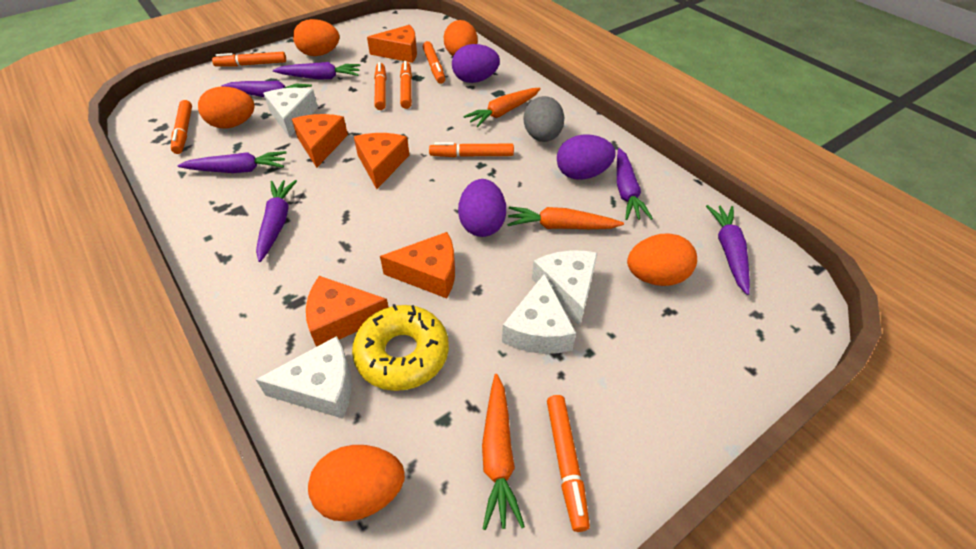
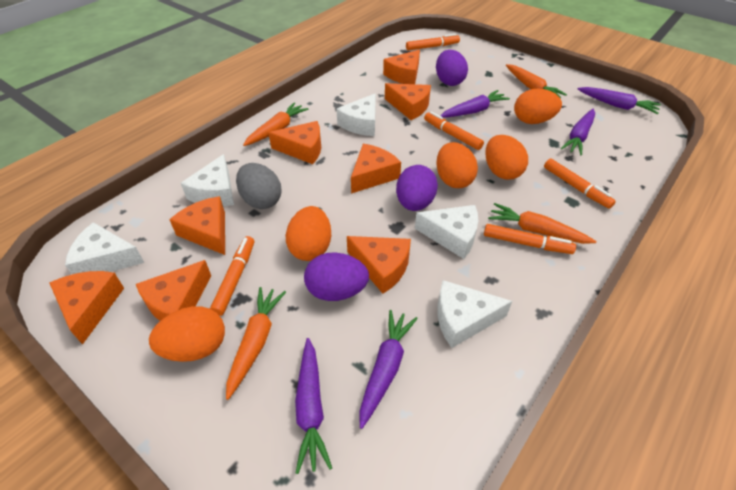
orange carrot: 3 -> 4
orange cheese: 5 -> 8
orange marker: 7 -> 5
purple carrot: 6 -> 5
white cheese: 4 -> 5
yellow donut: 1 -> 0

